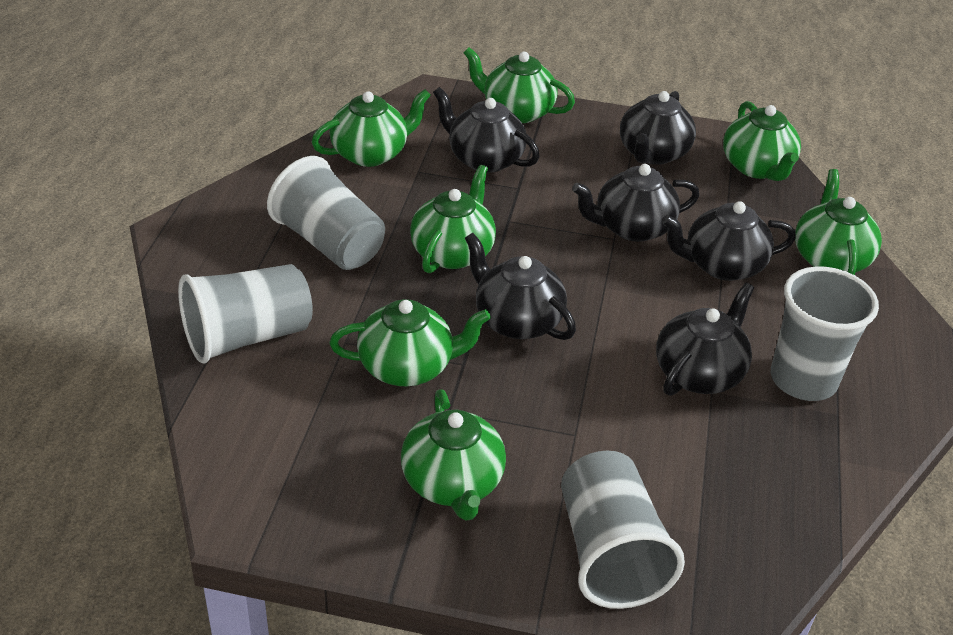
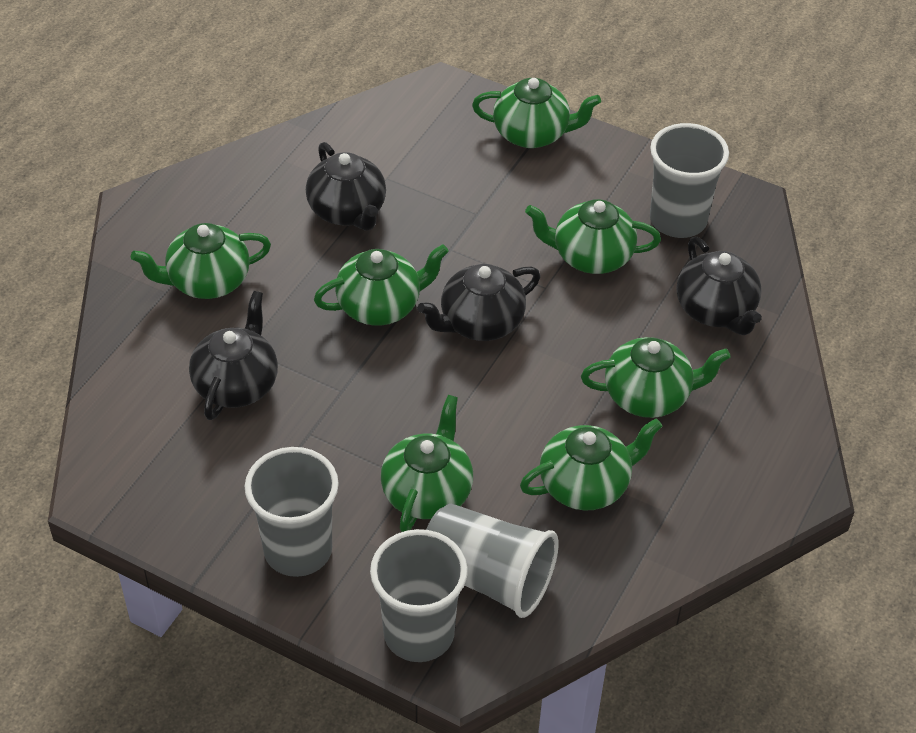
black teapot: 6 -> 4

